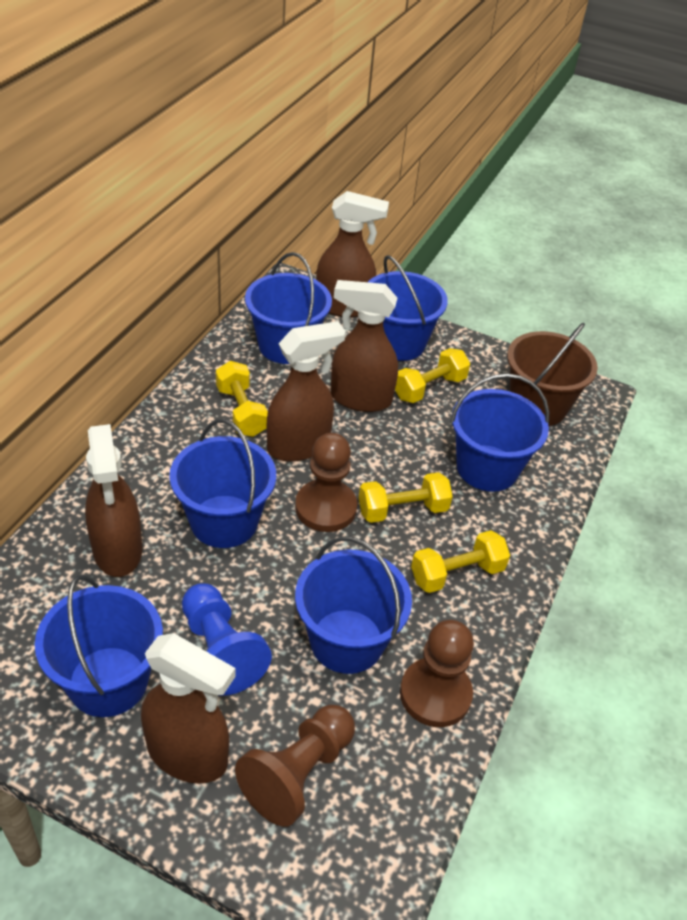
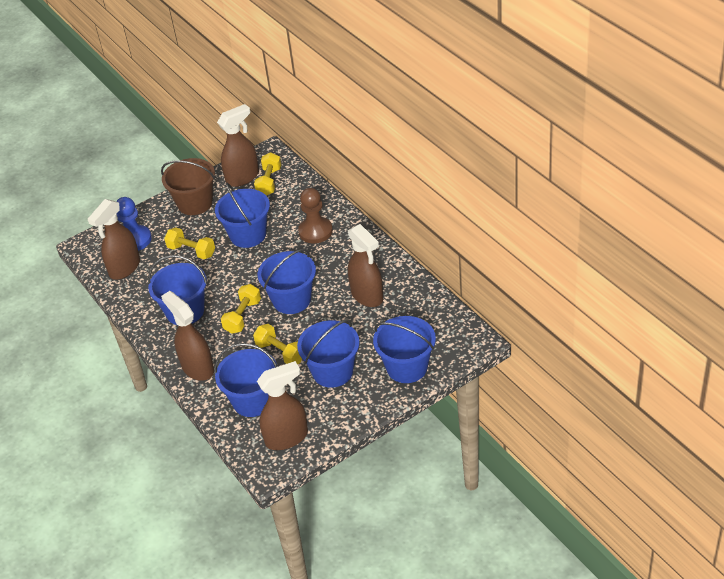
brown pawn: 3 -> 1

